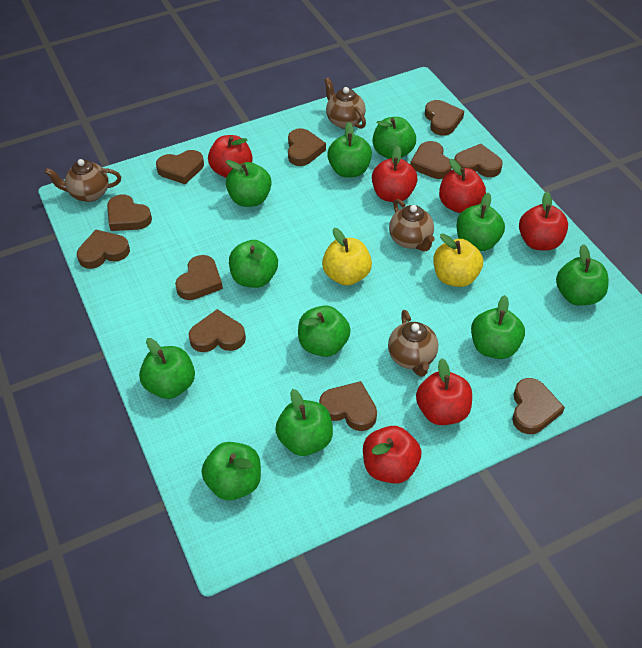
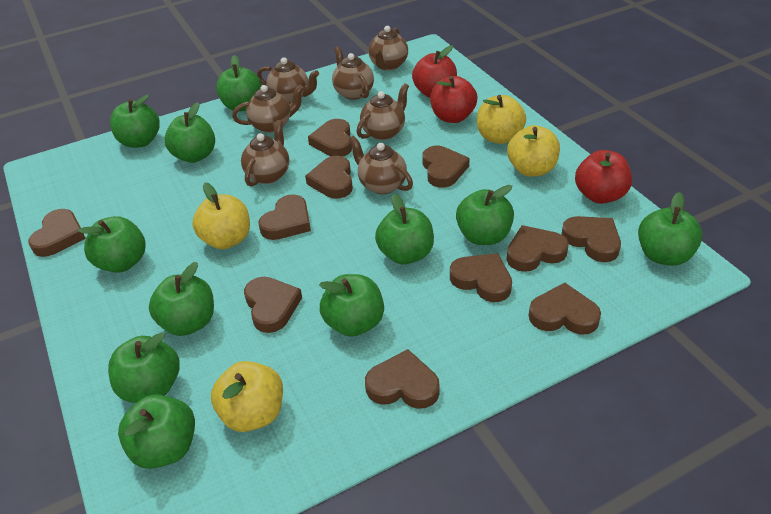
brown teapot: 4 -> 7
red apple: 6 -> 3
yellow apple: 2 -> 4

